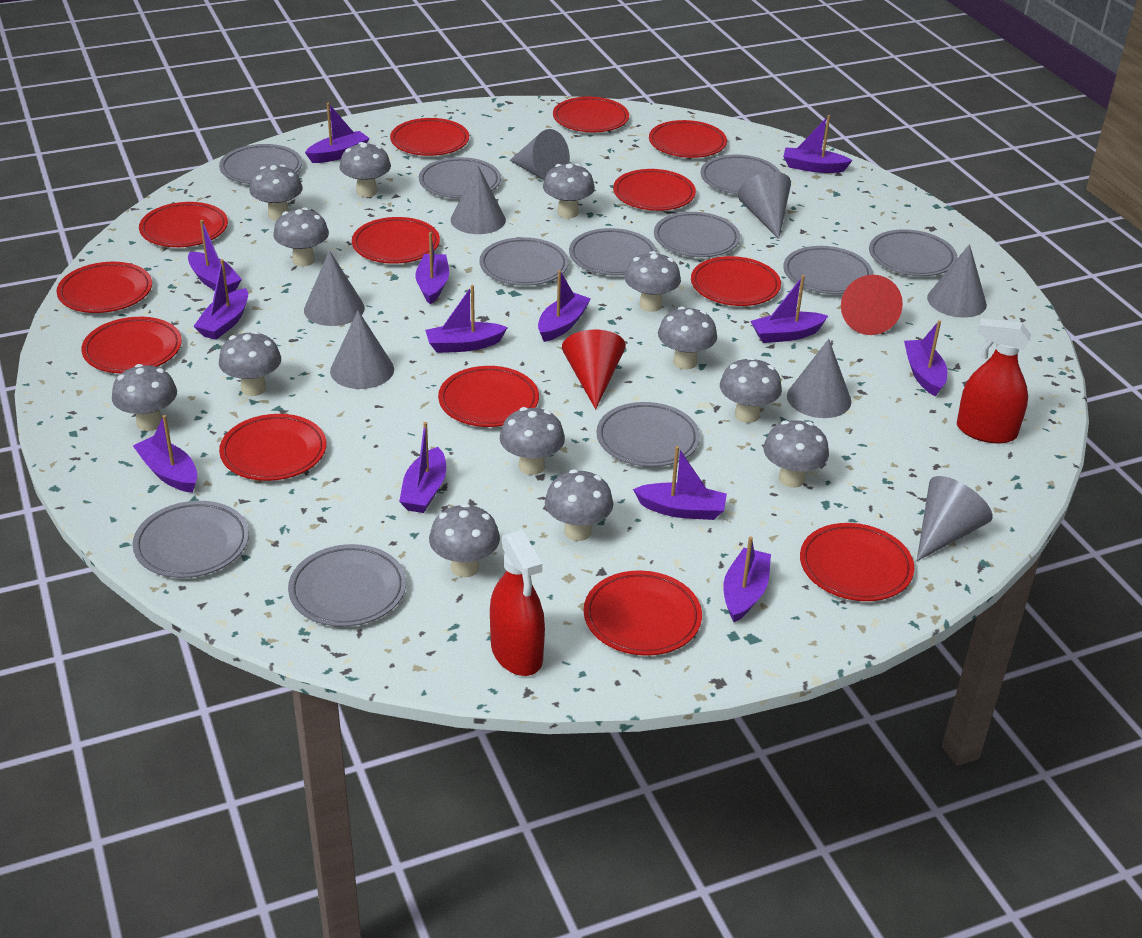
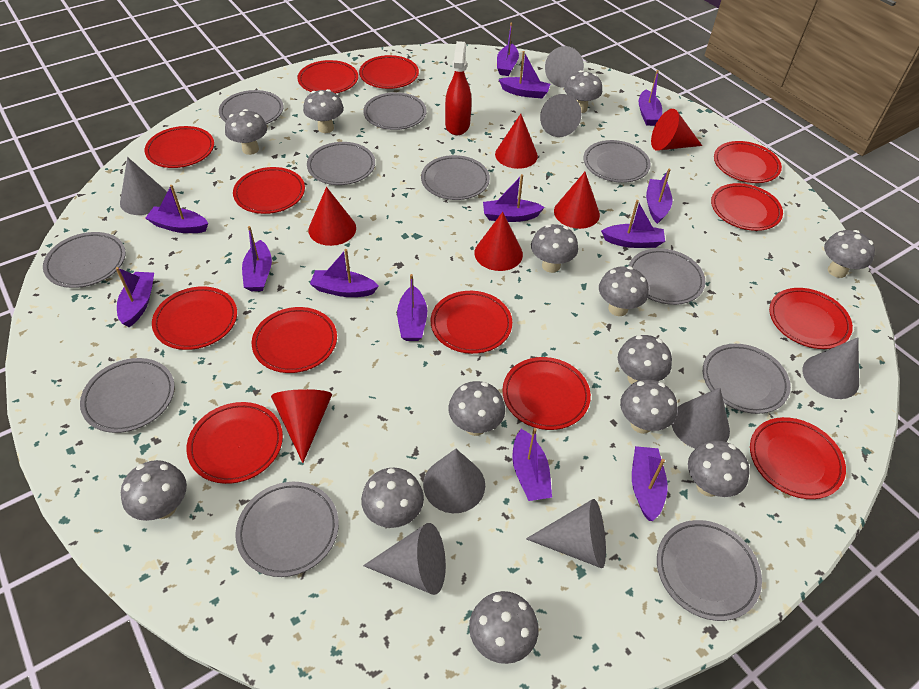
red cone: 2 -> 6
red spray bottle: 2 -> 1

